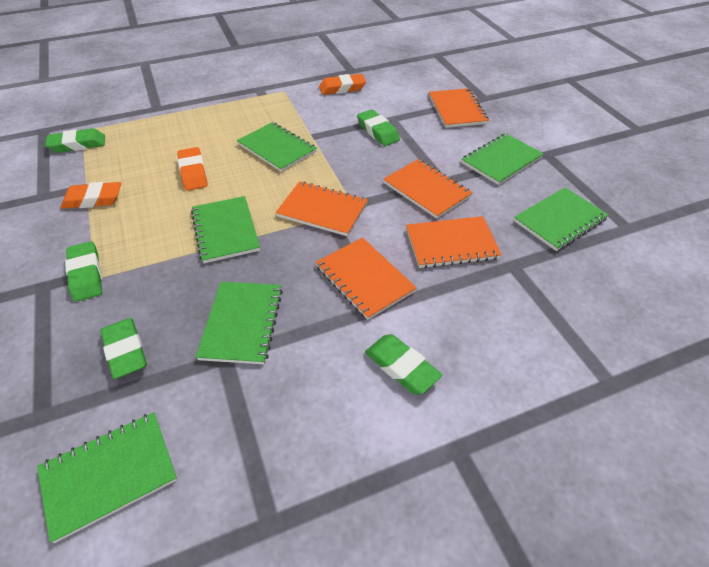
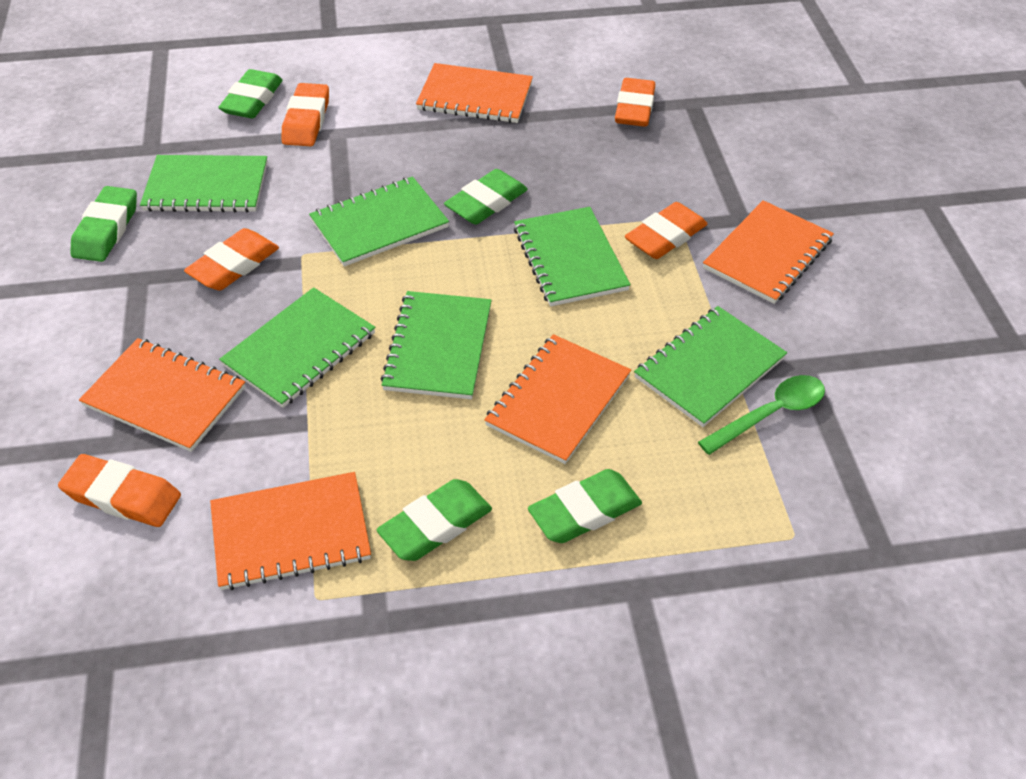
green spoon: 0 -> 1
orange eraser: 3 -> 5

